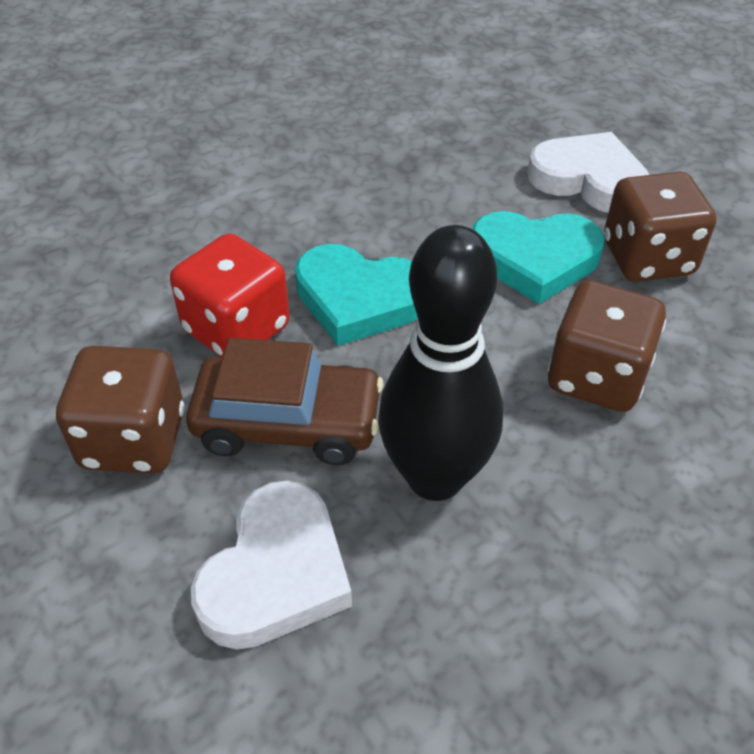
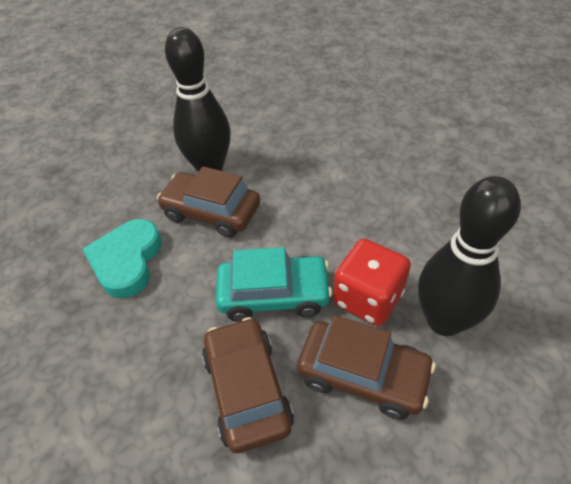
black bowling pin: 1 -> 2
brown car: 1 -> 3
brown dice: 3 -> 0
turquoise car: 0 -> 1
turquoise heart: 2 -> 1
white heart: 2 -> 0

